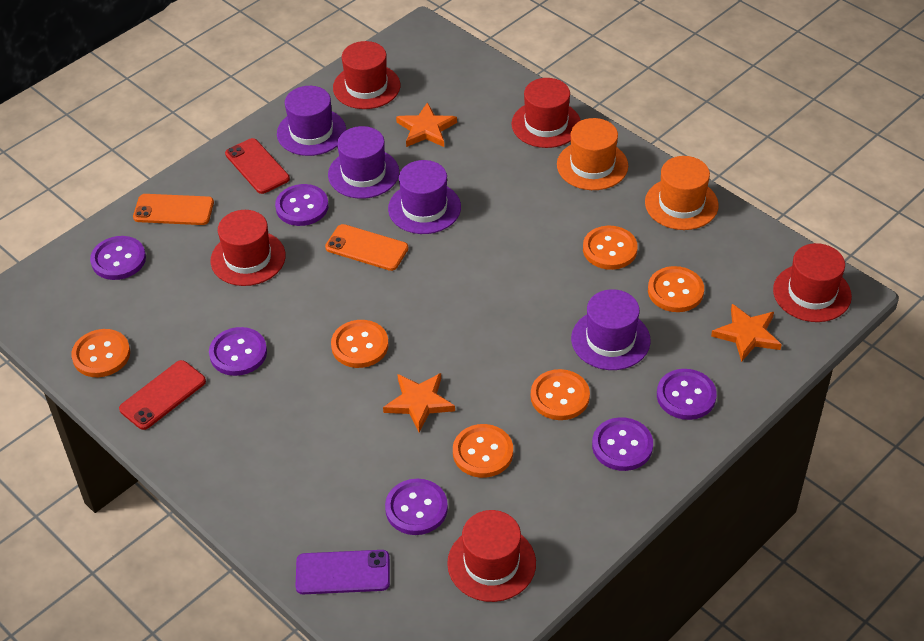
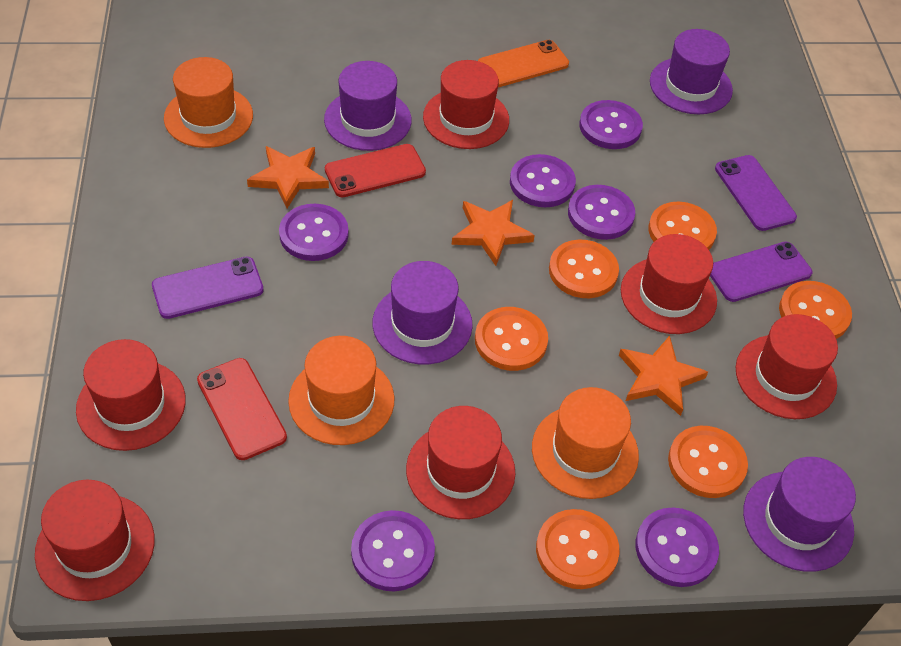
orange hat: 2 -> 3
orange phone: 2 -> 1
purple phone: 1 -> 3
red hat: 5 -> 6

